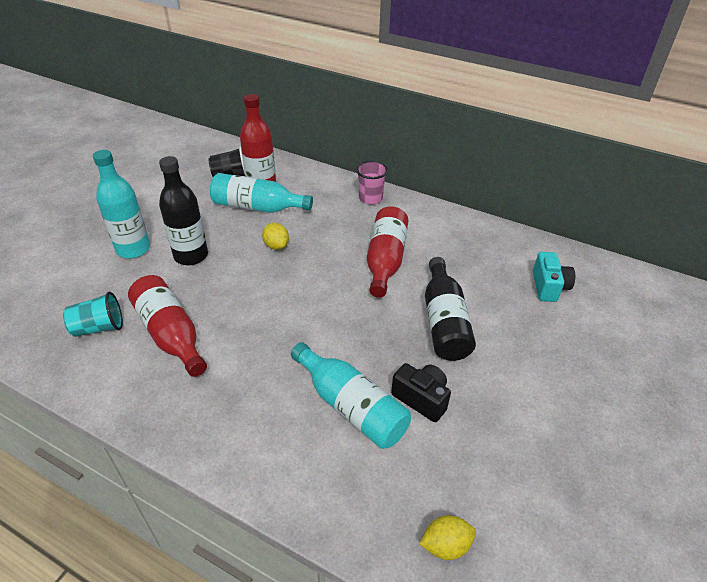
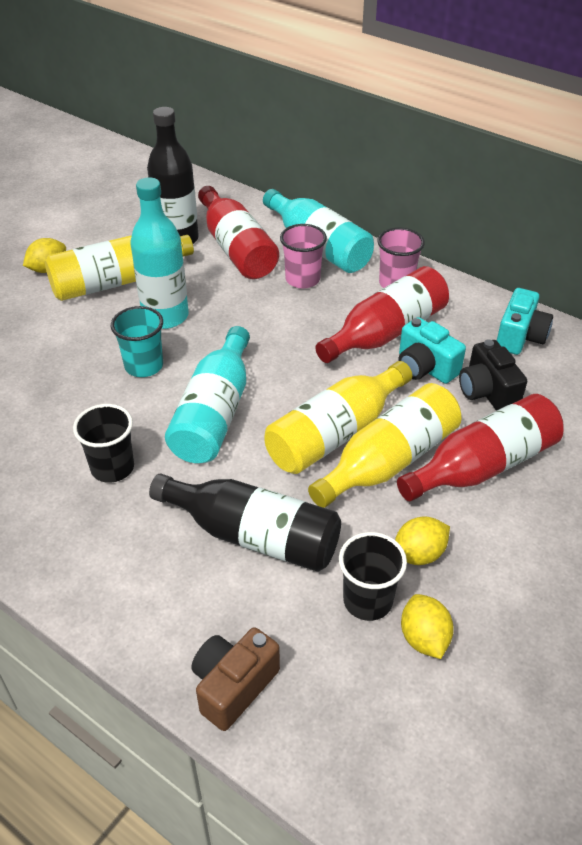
black cup: 1 -> 2
brown camera: 0 -> 1
pink cup: 1 -> 2
turquoise camera: 1 -> 2
yellow bottle: 0 -> 3
yellow lemon: 2 -> 3

